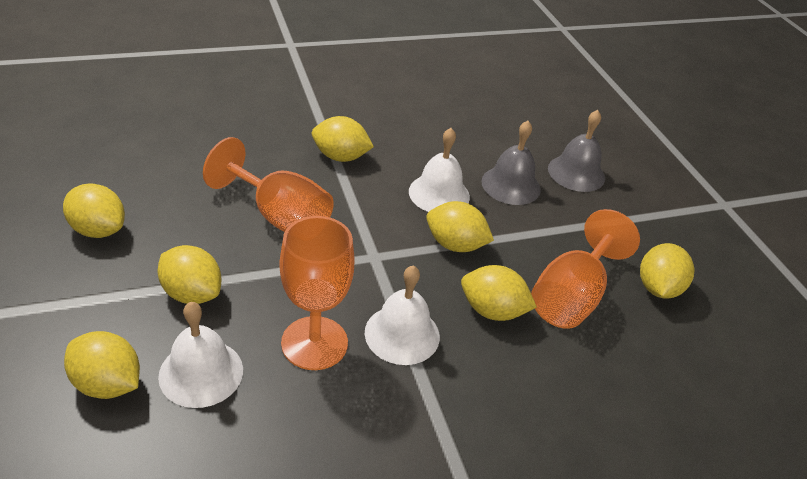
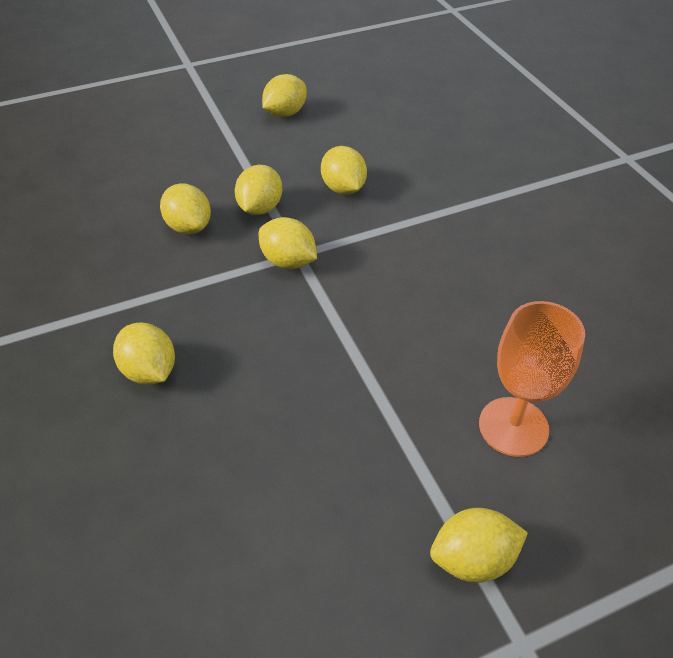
grey bell: 2 -> 0
orange goblet: 3 -> 1
white bell: 3 -> 0

